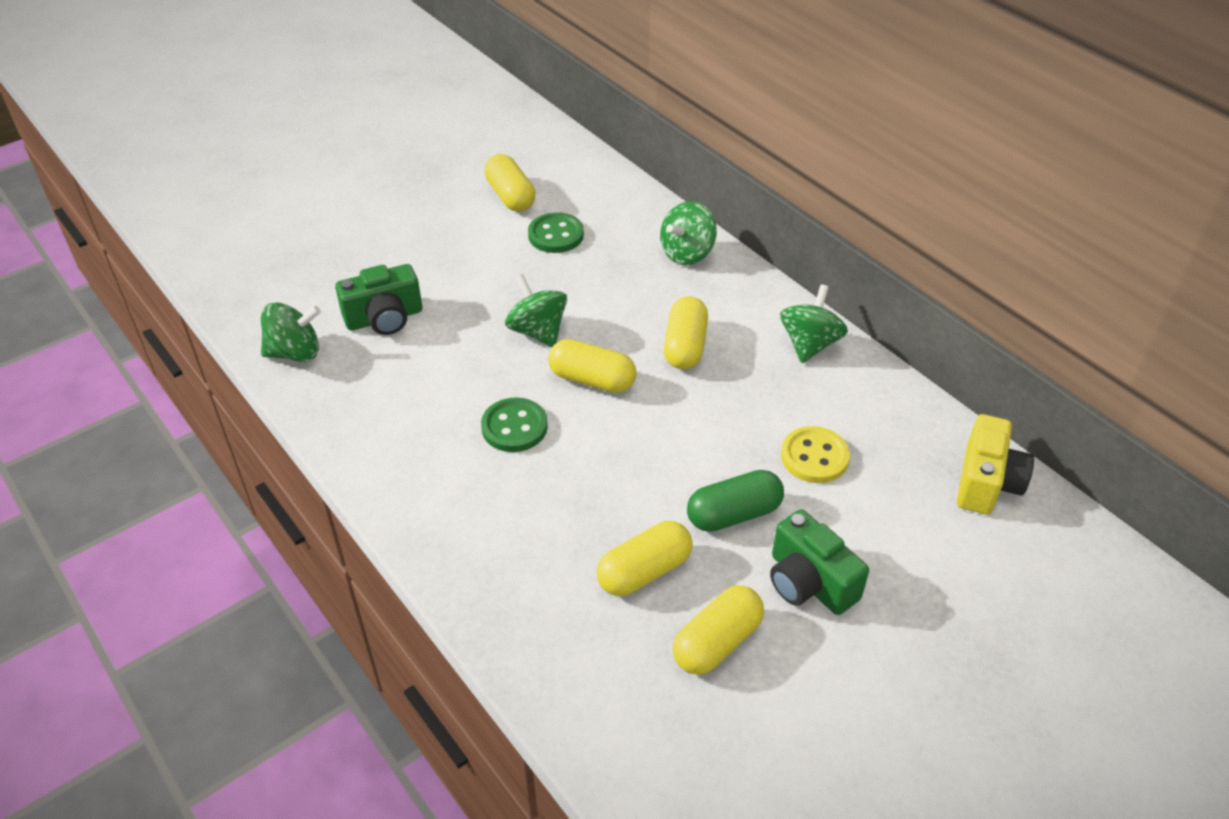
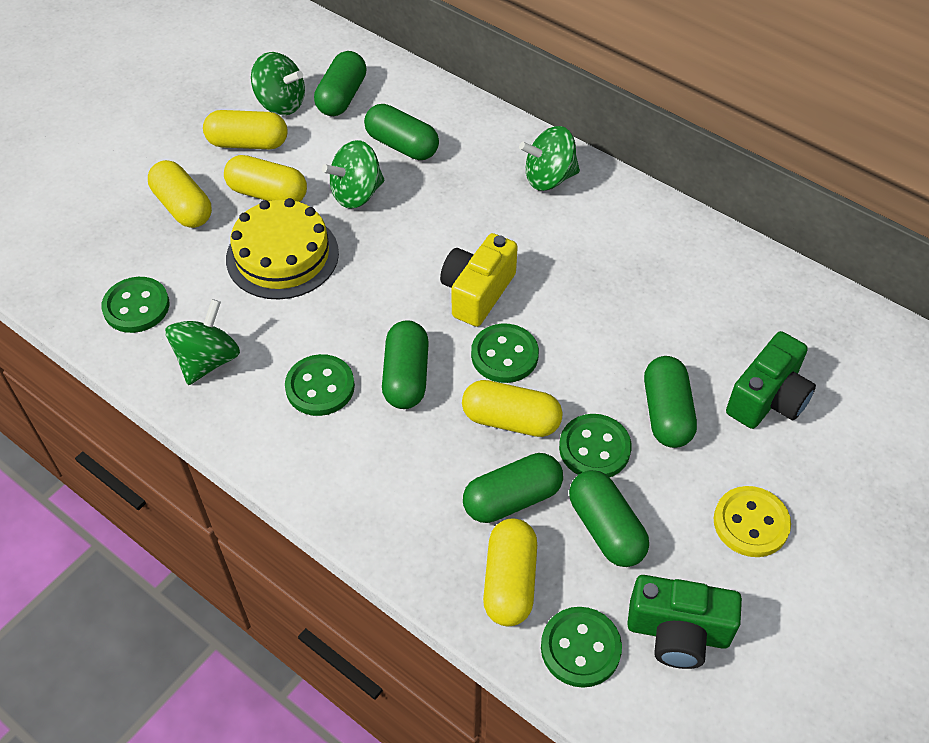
green button: 2 -> 5
green capsule: 1 -> 6
yellow cake: 0 -> 1

